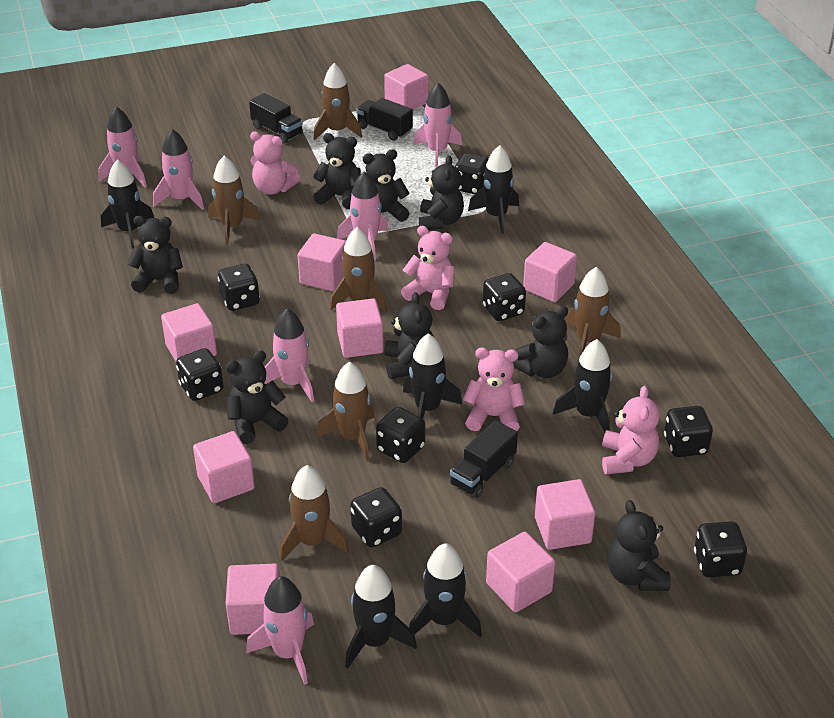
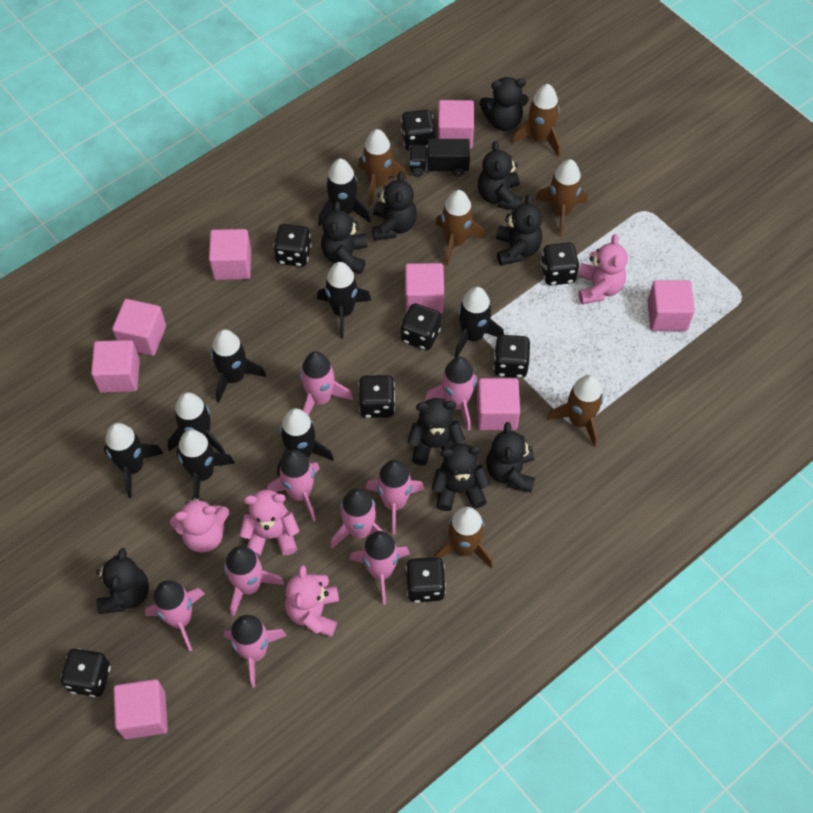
black rocket: 6 -> 8
black teddy bear: 8 -> 9
black truck: 3 -> 1
pink cube: 9 -> 8
pink rocket: 6 -> 9

